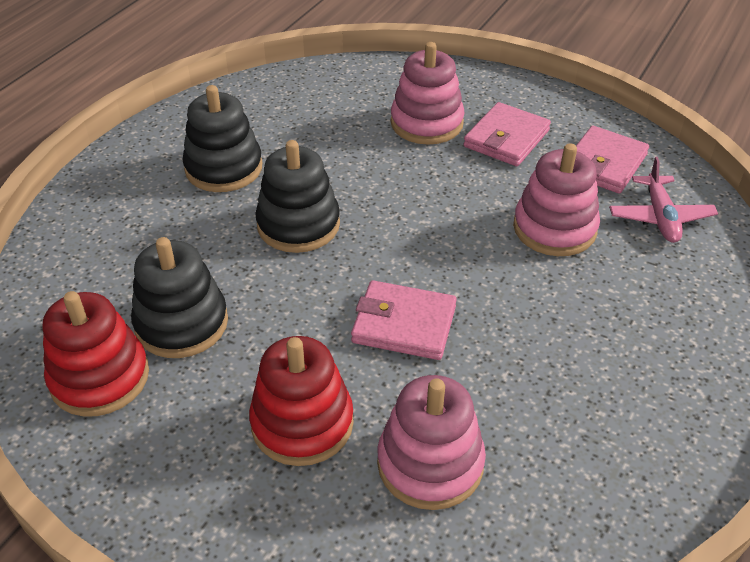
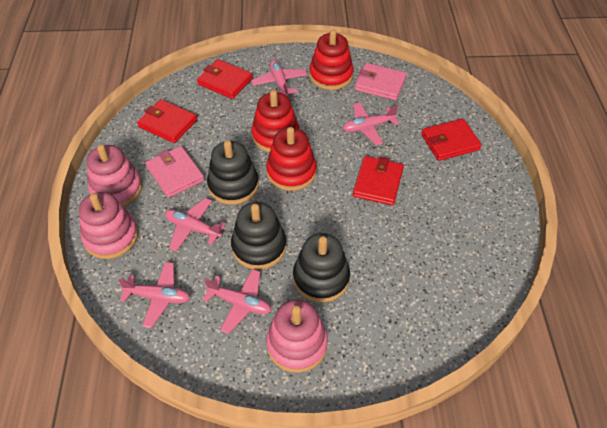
pink plane: 1 -> 5
pink wallet: 3 -> 2
red stacking toy: 2 -> 3
red wallet: 0 -> 4

